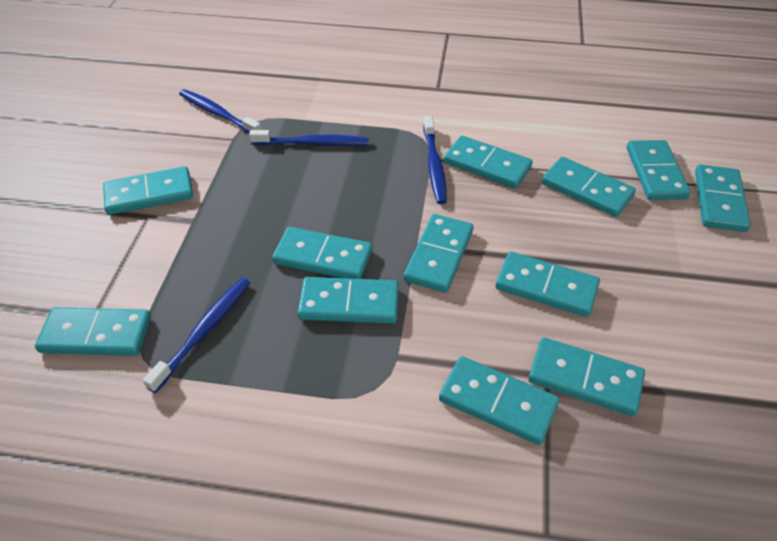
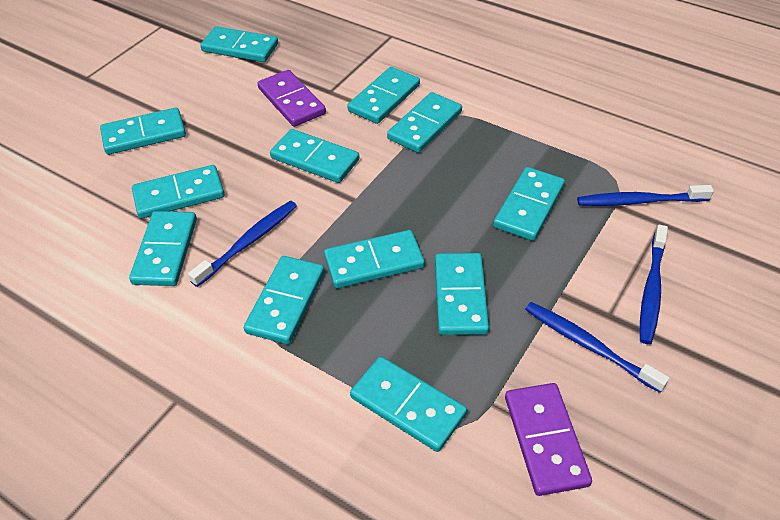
purple domino: 0 -> 2

